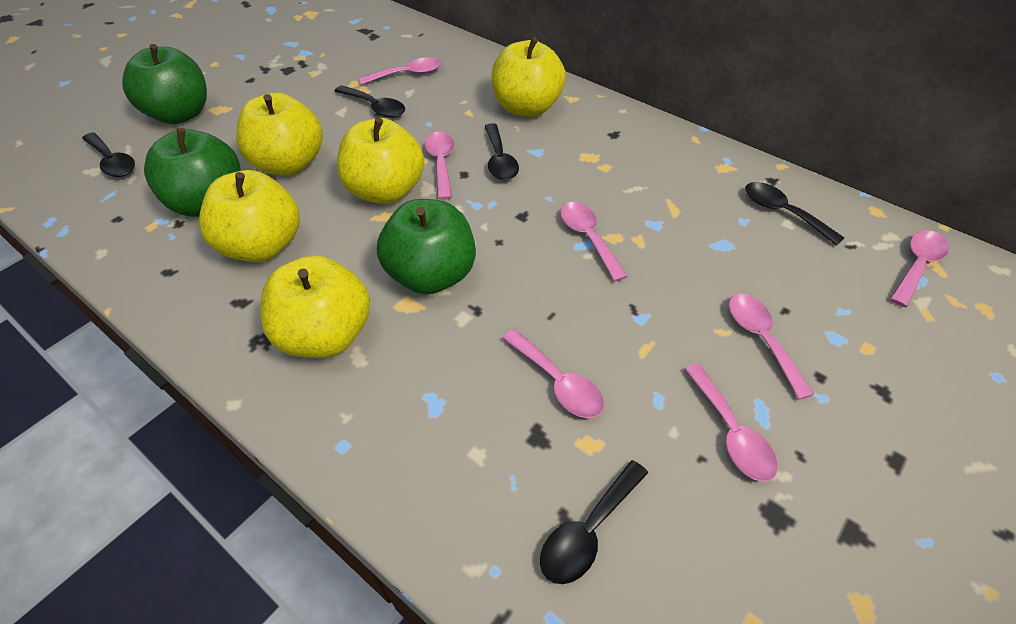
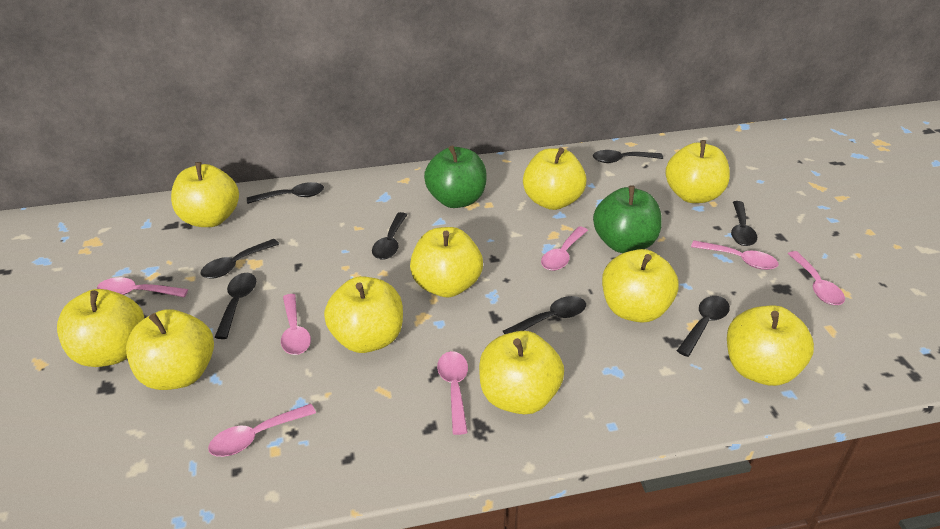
black spoon: 5 -> 8
green apple: 3 -> 2
yellow apple: 5 -> 10

